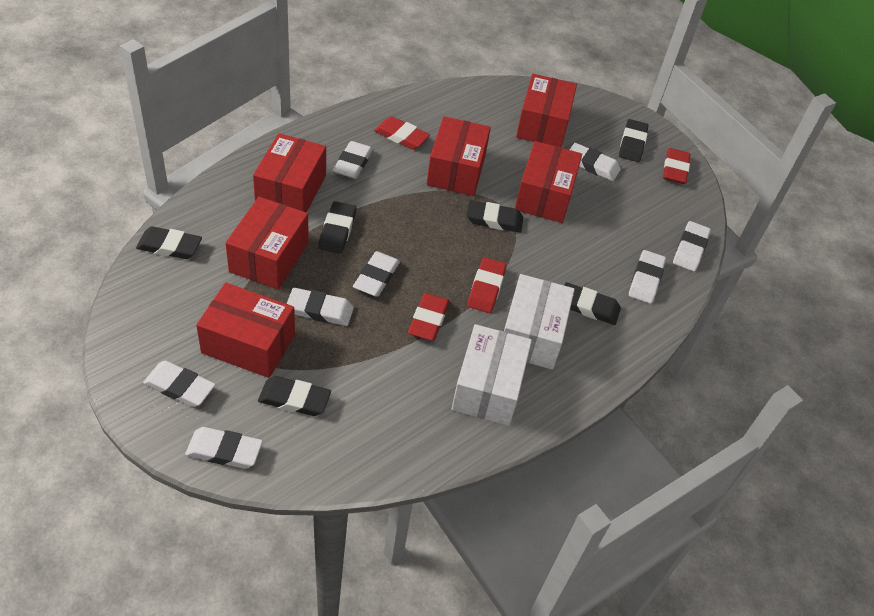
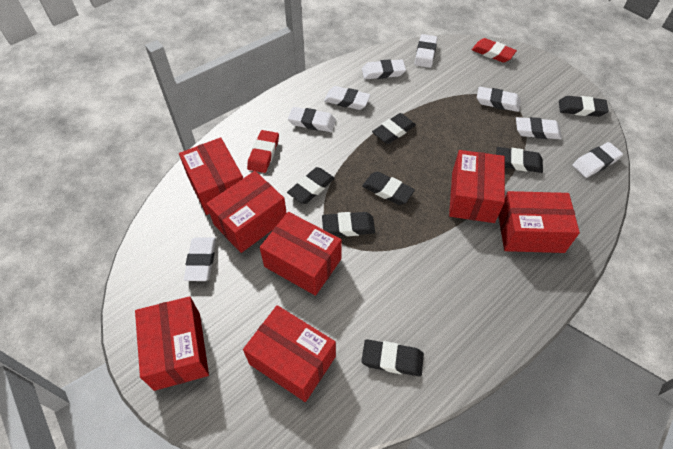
black eraser: 6 -> 7
red box: 6 -> 7
red eraser: 4 -> 2
white box: 2 -> 0

